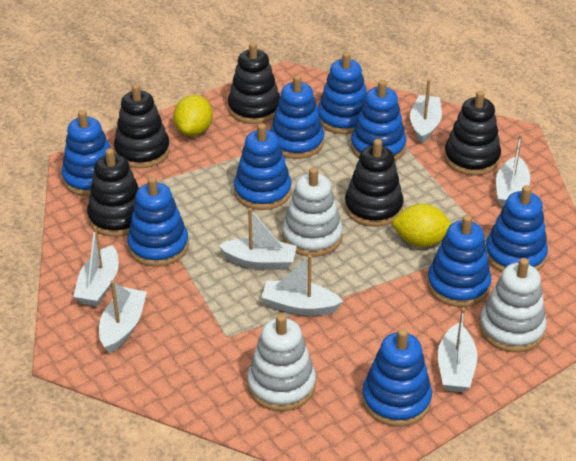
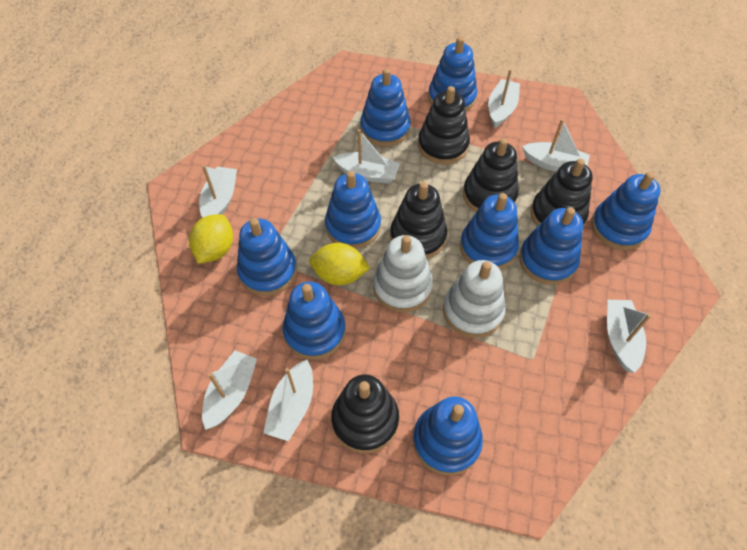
white stacking toy: 3 -> 2

